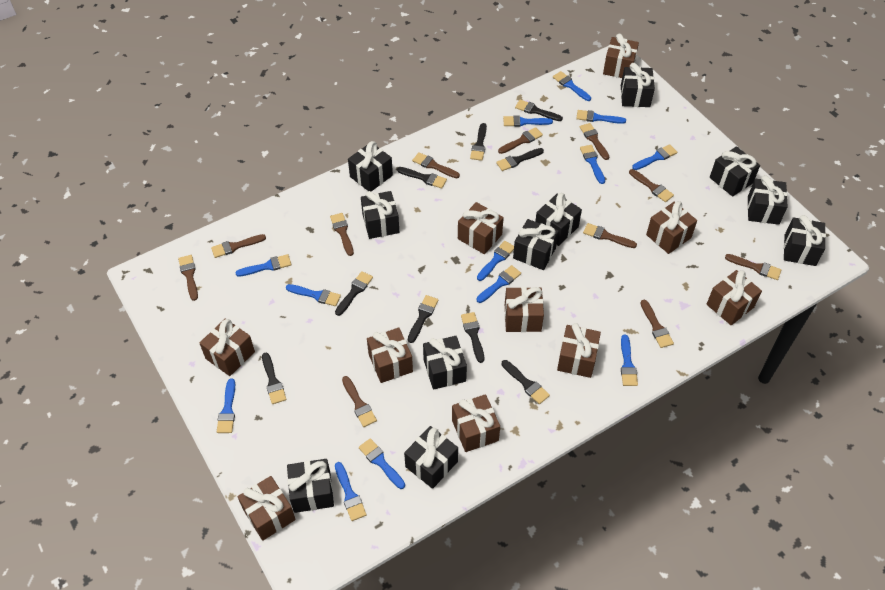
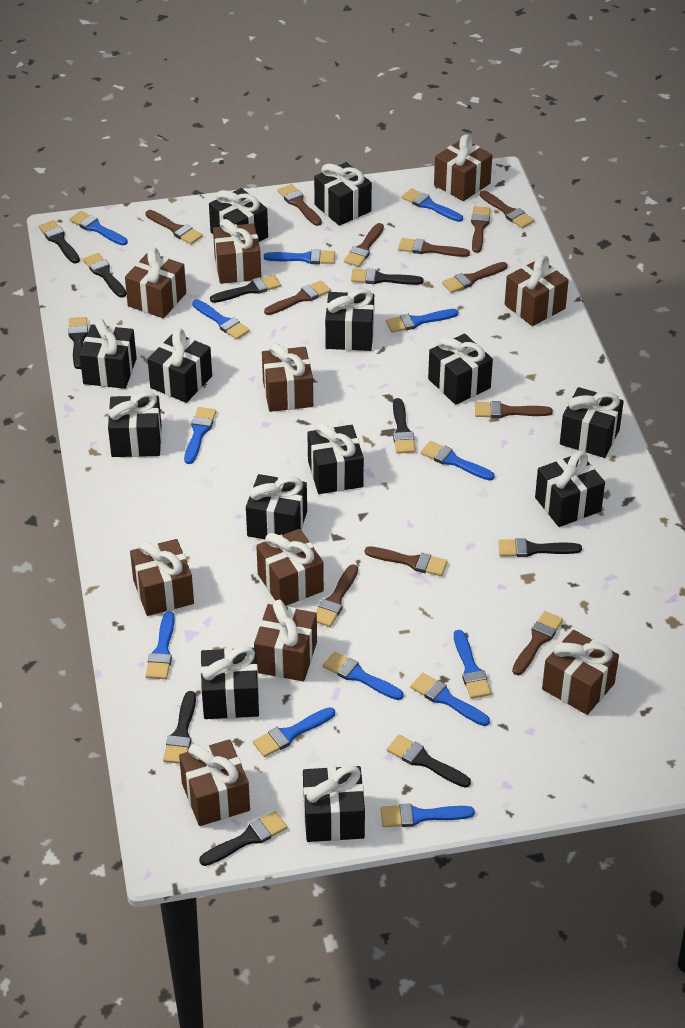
black brush: 9 -> 10
black gift: 11 -> 13
brown brush: 11 -> 12

